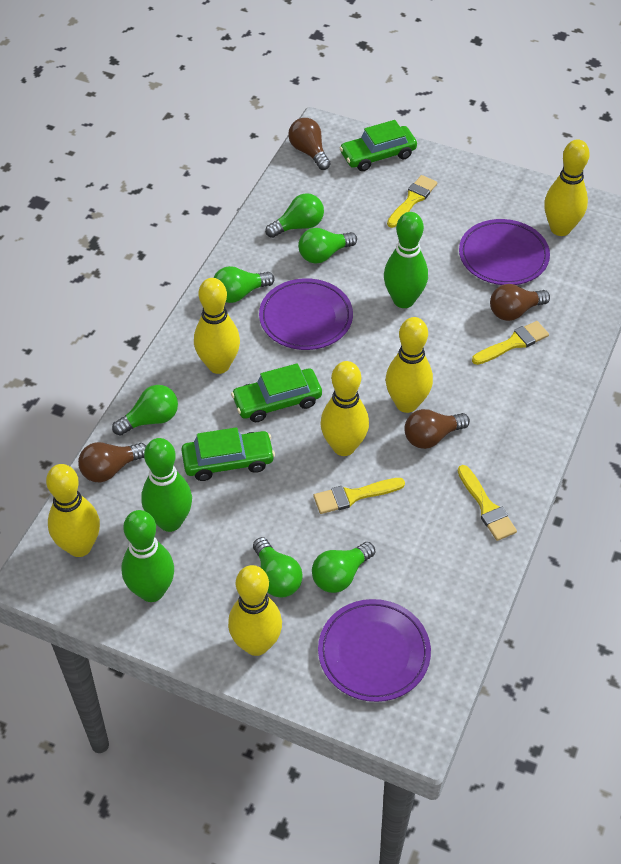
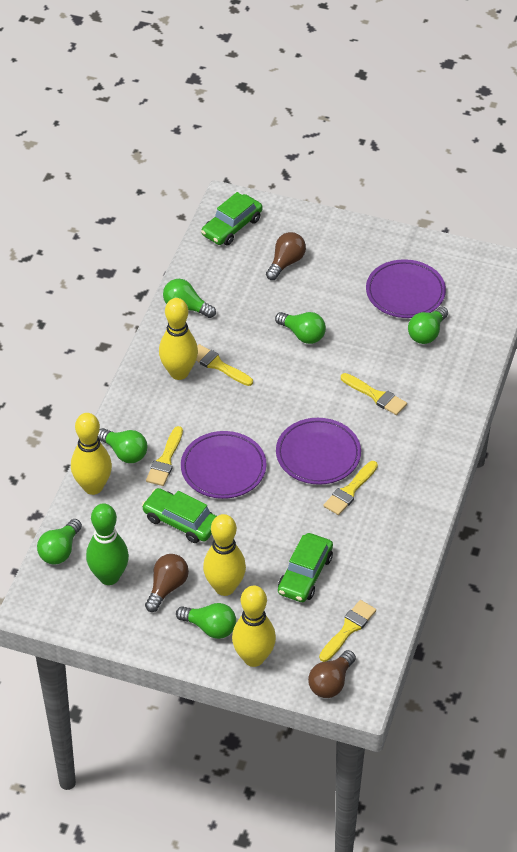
brown light bulb: 4 -> 3
green bowling pin: 3 -> 1
yellow bowling pin: 6 -> 4
yellow brush: 4 -> 5

